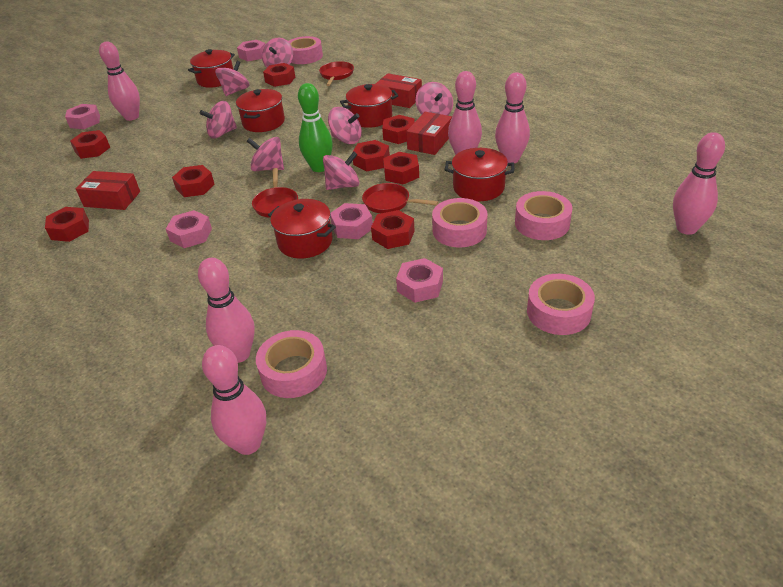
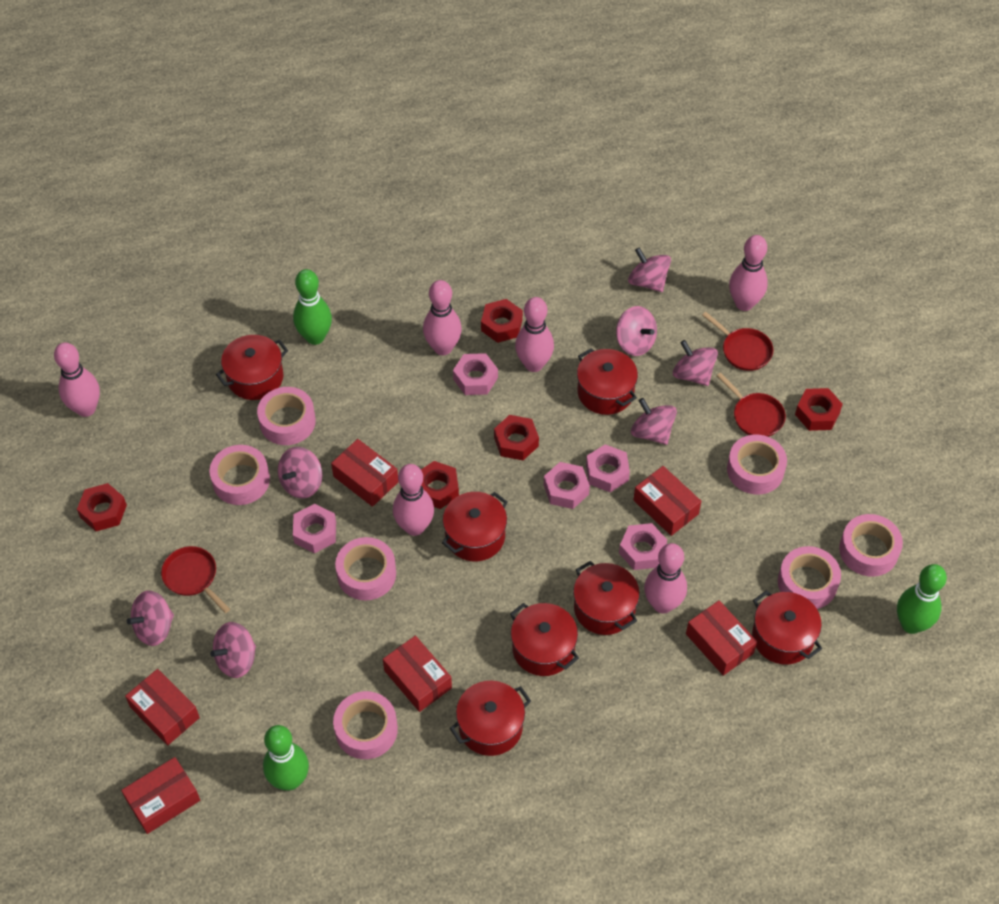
green bowling pin: 1 -> 3
pink tape: 5 -> 7
red box: 3 -> 6
red nut: 8 -> 5
red pot: 5 -> 7

